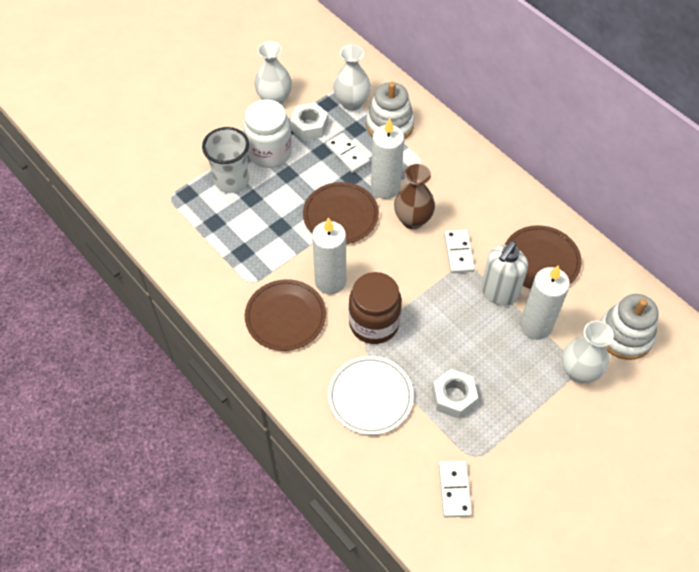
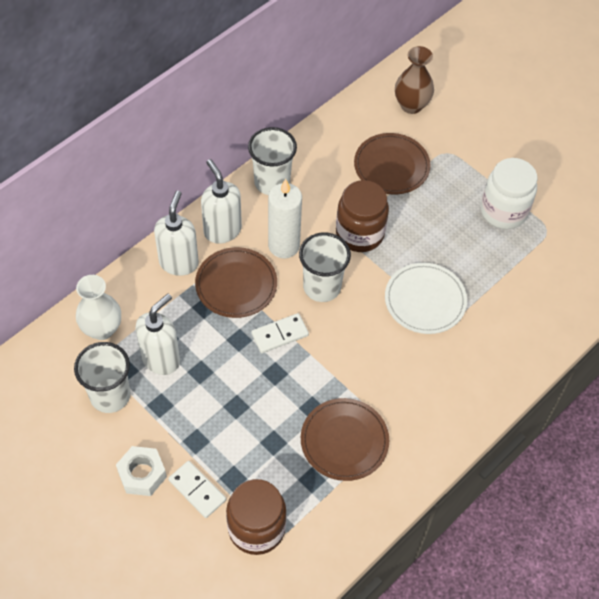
brown jar: 1 -> 2
white candle: 3 -> 1
white cup: 1 -> 3
white domino: 3 -> 2
white nut: 2 -> 1
white soap dispenser: 1 -> 3
white stacking toy: 2 -> 0
white vase: 3 -> 1

